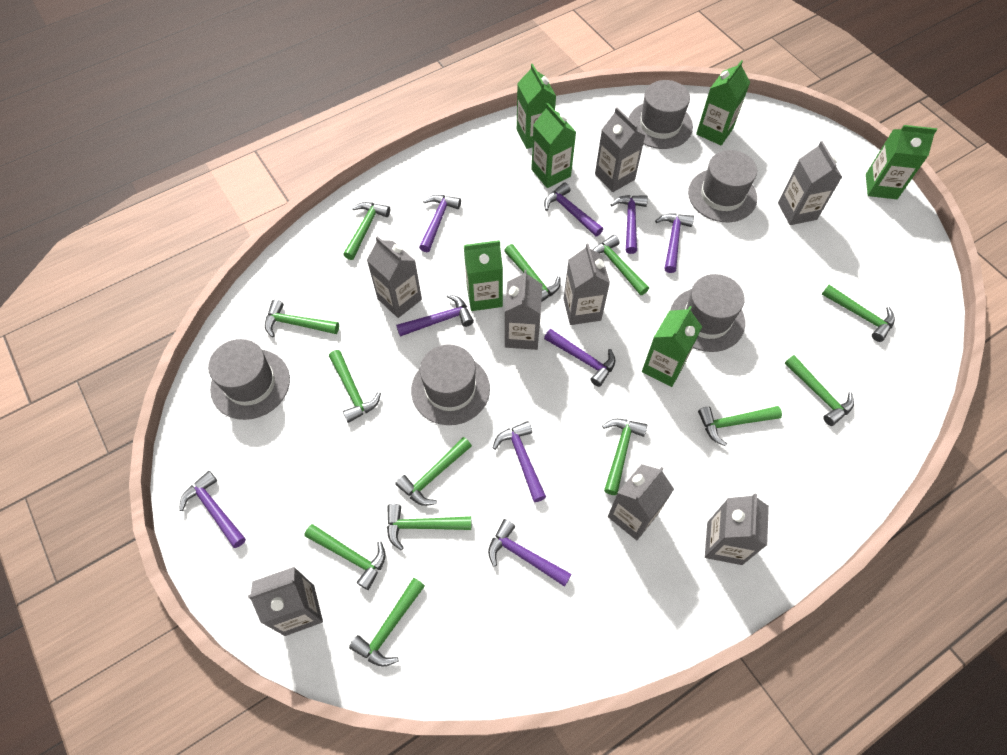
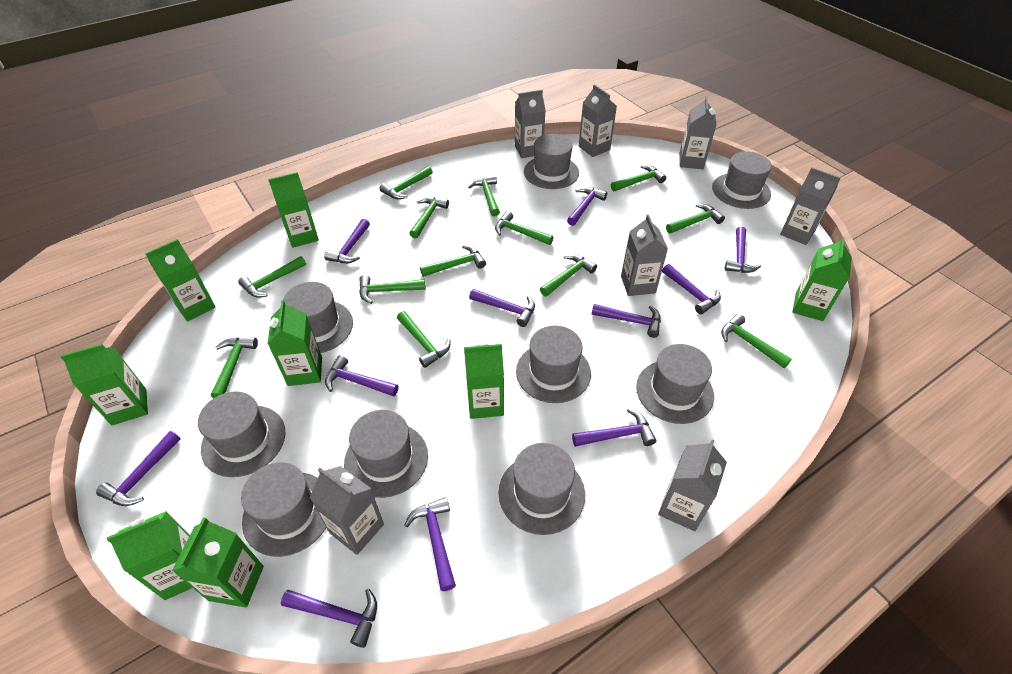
green carton: 6 -> 8
grey carton: 8 -> 7
grey hat: 5 -> 9
purple hammer: 9 -> 11

